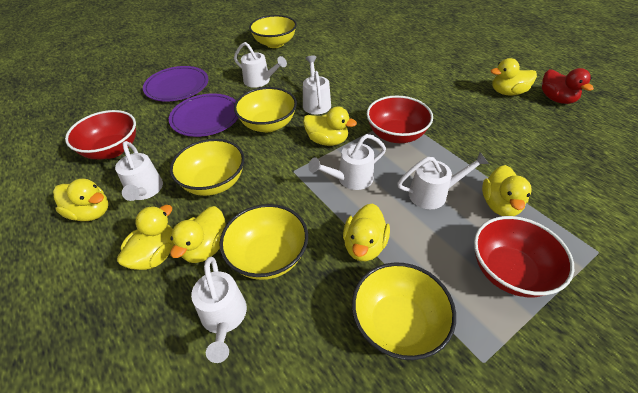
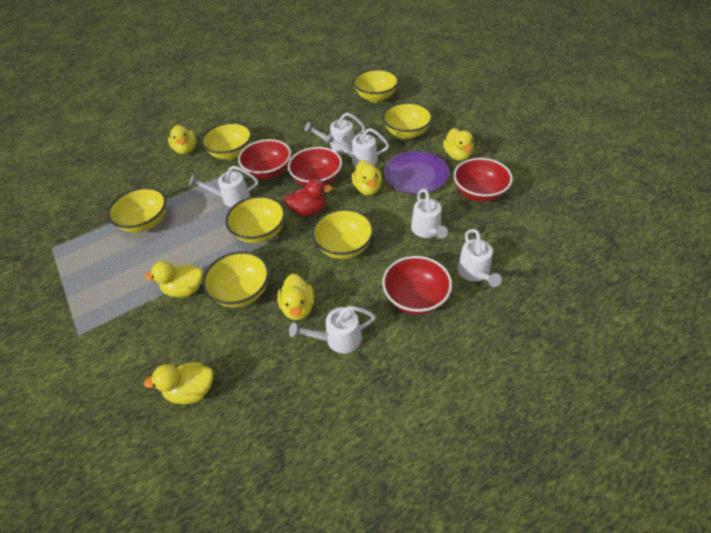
purple plate: 2 -> 1
red bowl: 3 -> 4
yellow bowl: 5 -> 7
yellow duck: 7 -> 6

